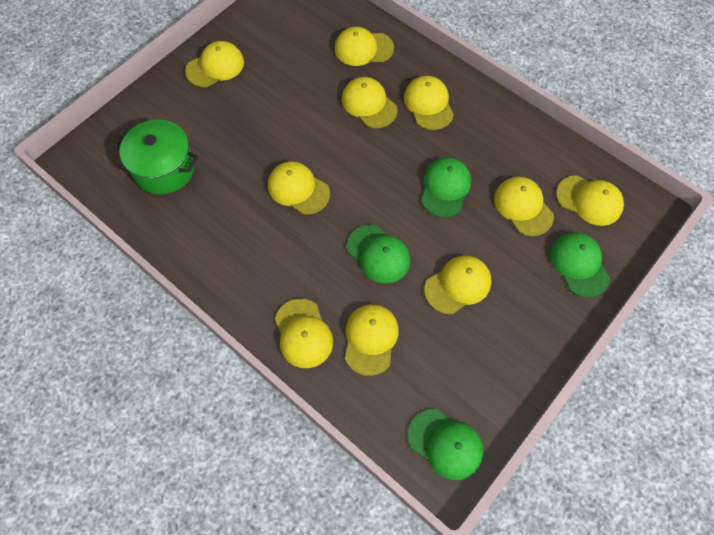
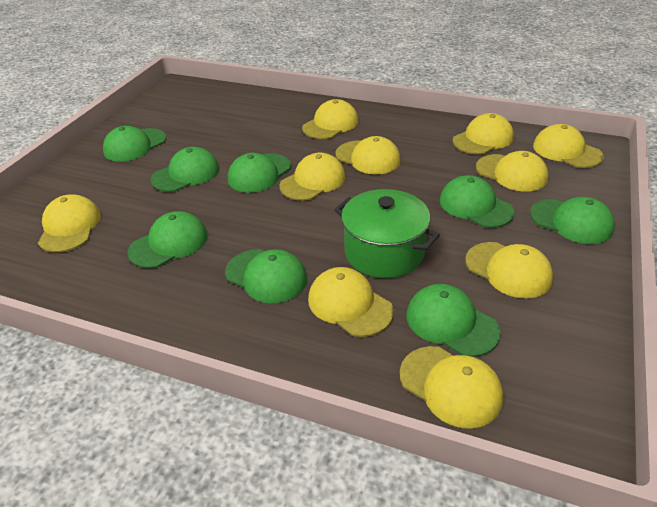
green cap: 4 -> 8

